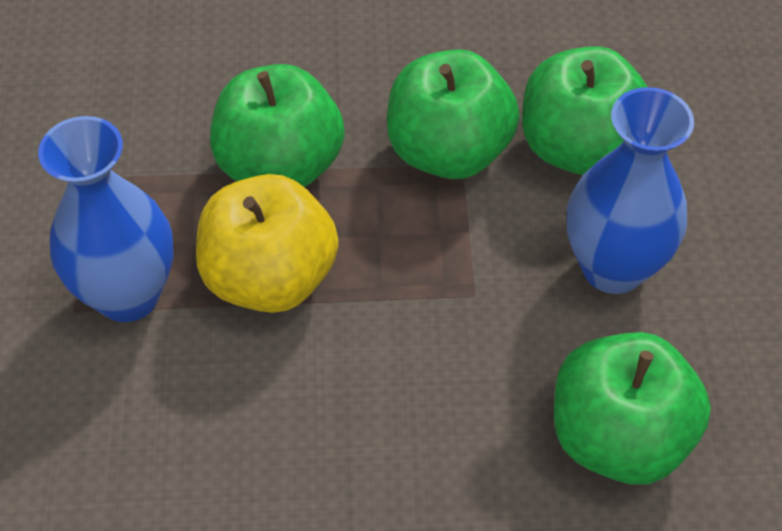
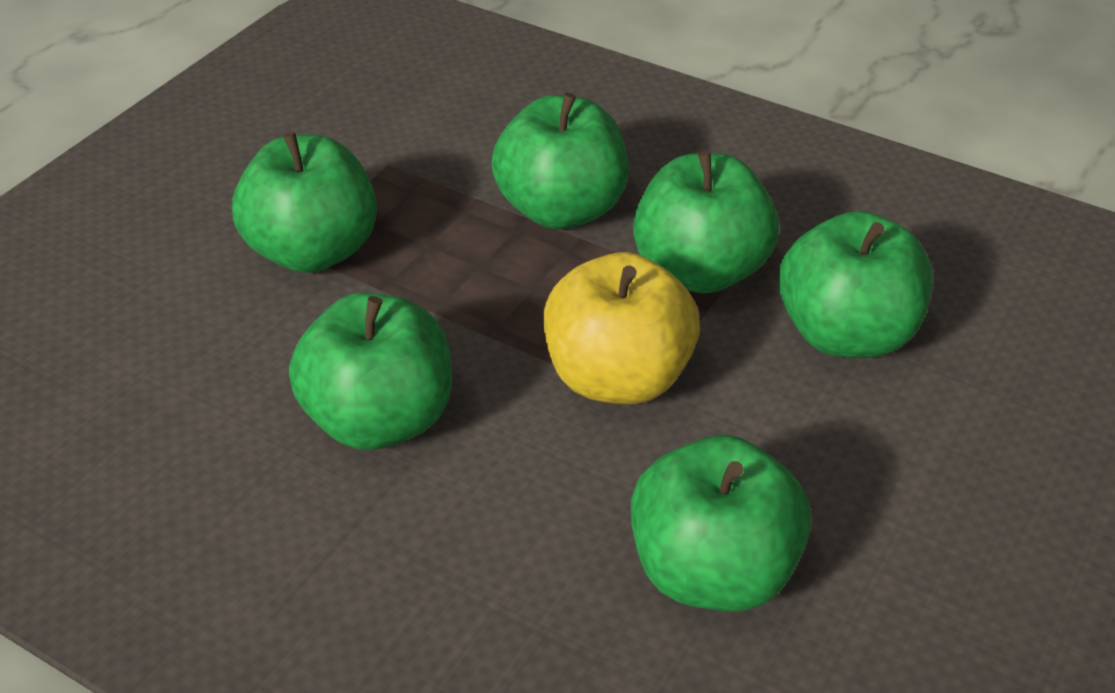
blue vase: 2 -> 0
green apple: 4 -> 6

